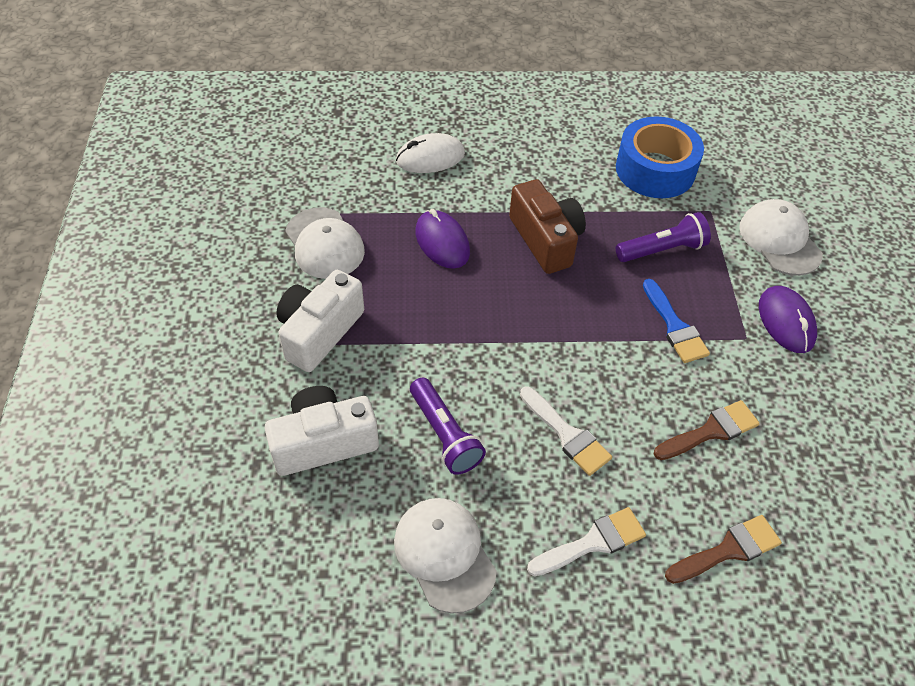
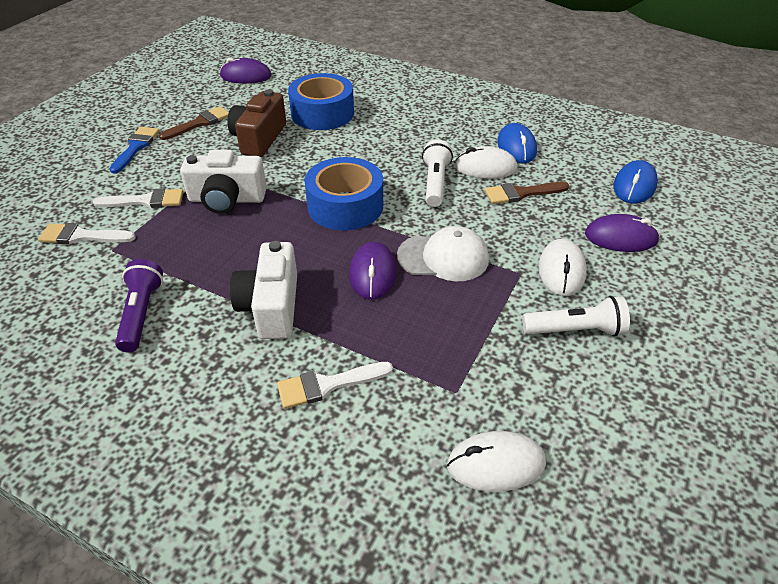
blue mouse: 0 -> 2
blue tape: 1 -> 2
purple flashlight: 2 -> 1
purple mouse: 2 -> 3
white brush: 2 -> 3
white cap: 3 -> 1
white flashlight: 0 -> 2
white mouse: 1 -> 3

